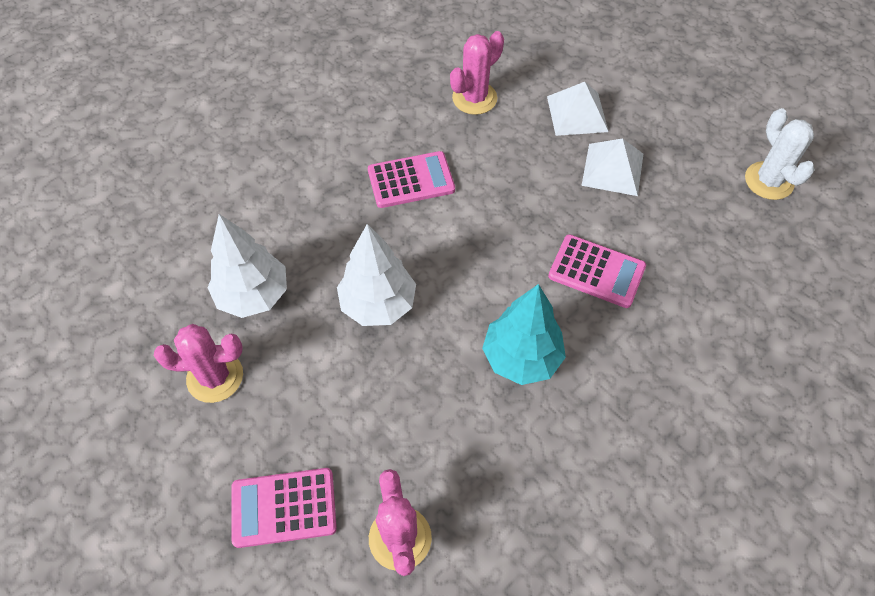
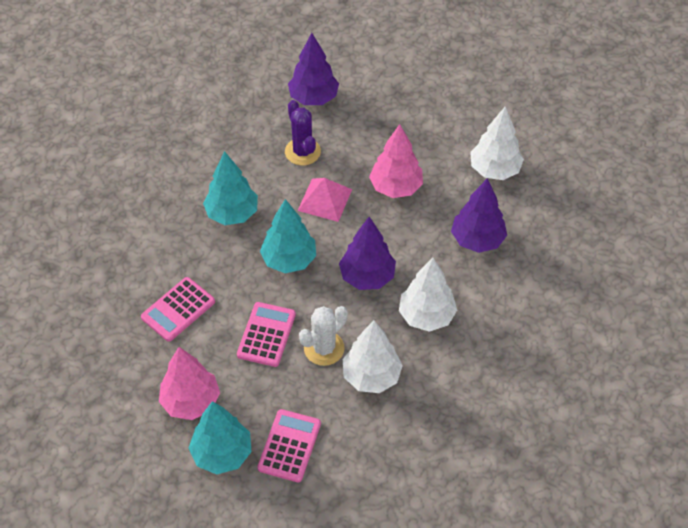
pink cactus: 3 -> 0
pink pyramid: 0 -> 1
pink tree: 0 -> 2
purple cactus: 0 -> 1
purple tree: 0 -> 3
turquoise tree: 1 -> 3
white pyramid: 2 -> 0
white tree: 2 -> 3

